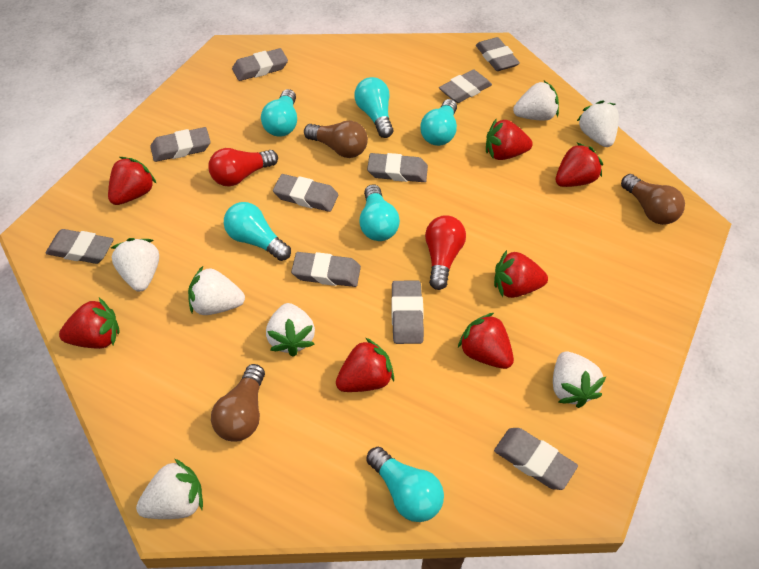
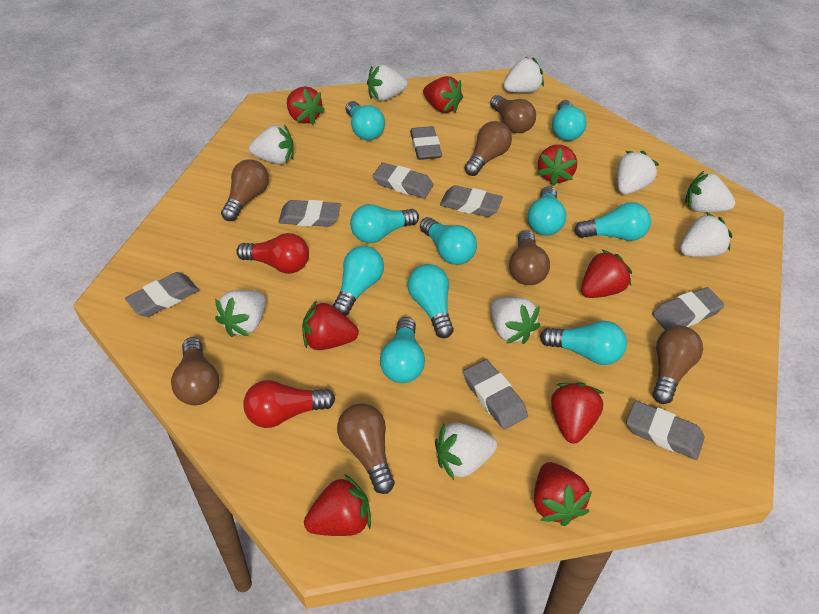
brown light bulb: 3 -> 7
grey eraser: 10 -> 8
red strawberry: 7 -> 8
turquoise light bulb: 6 -> 10
white strawberry: 7 -> 9

